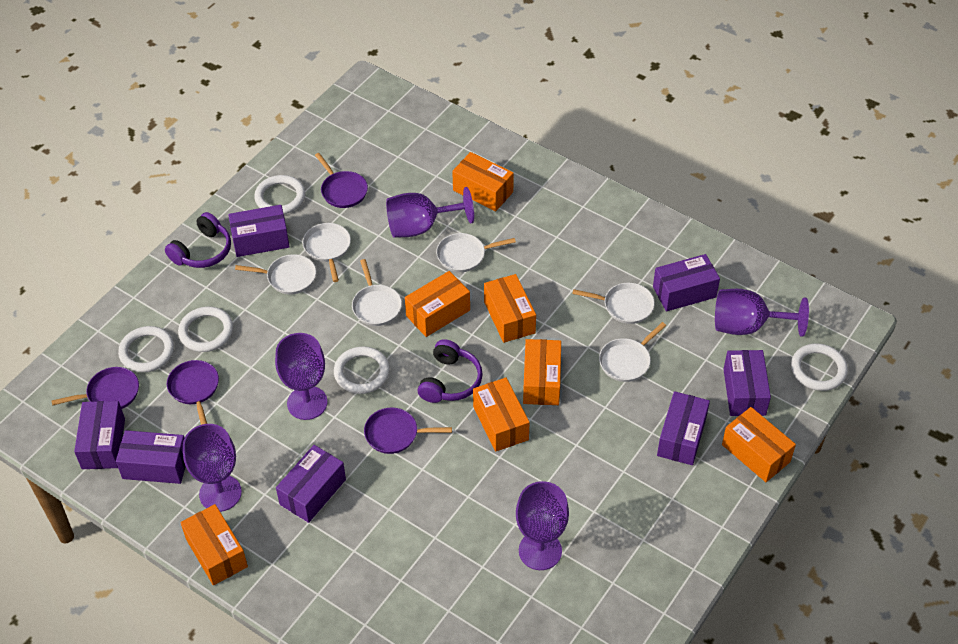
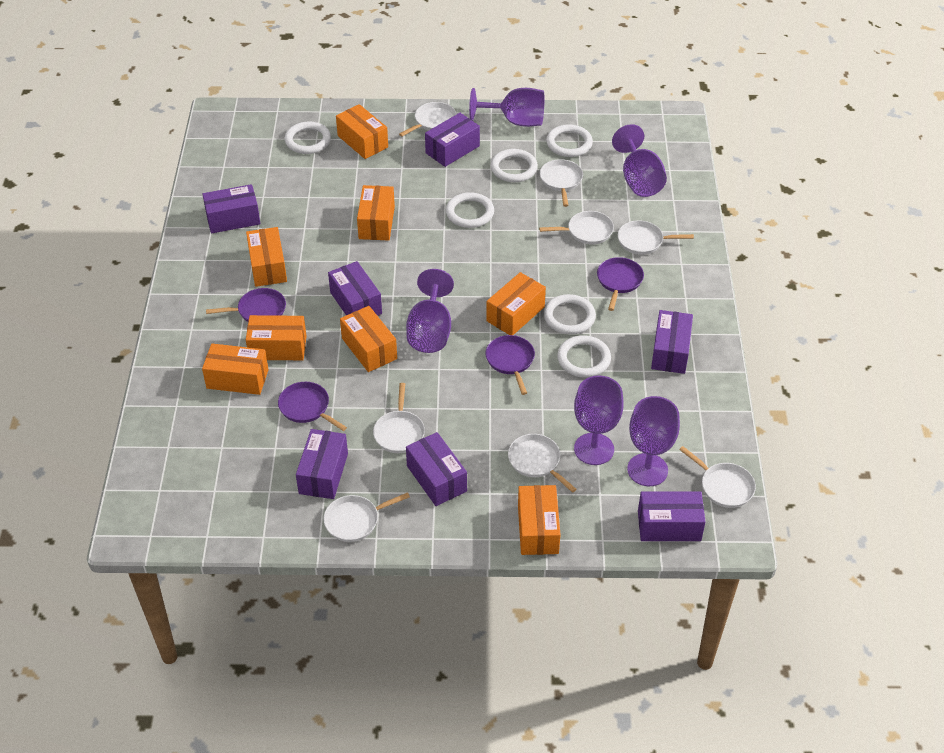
orange box: 7 -> 8
purple headphones: 2 -> 0
white pan: 6 -> 8
white ring: 5 -> 6

